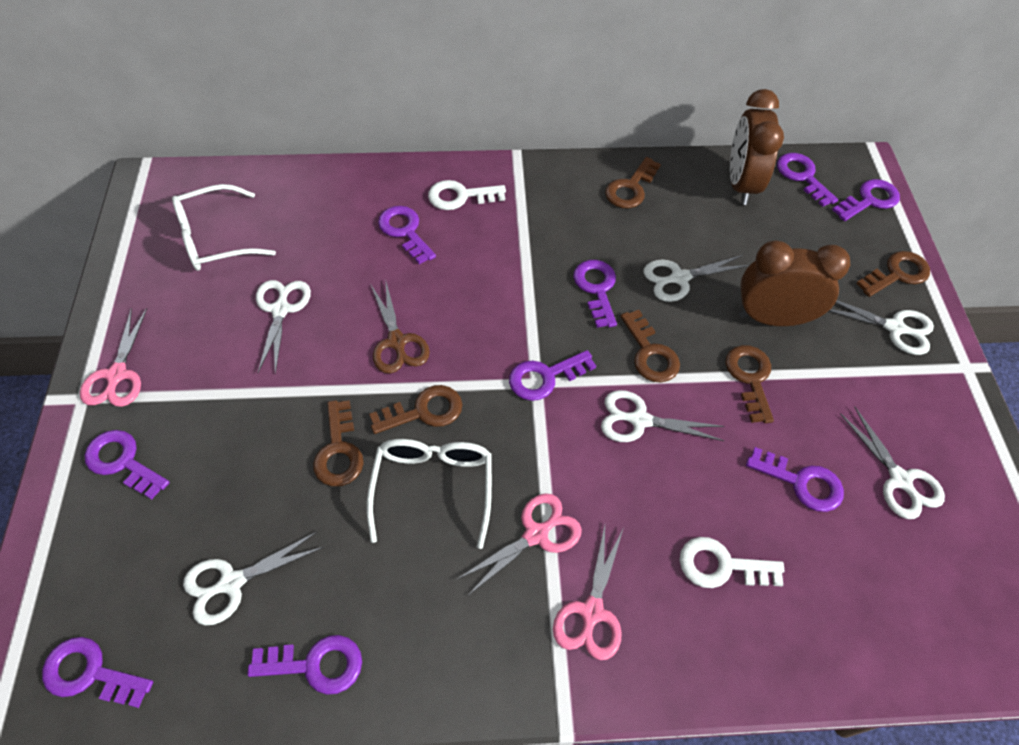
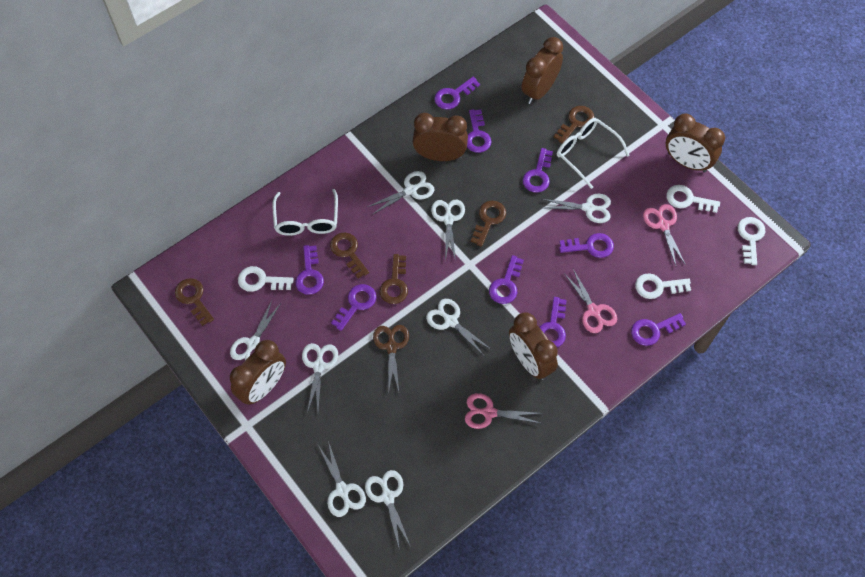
brown clock: 2 -> 5
brown key: 6 -> 5
white key: 2 -> 4
white scissors: 6 -> 8

